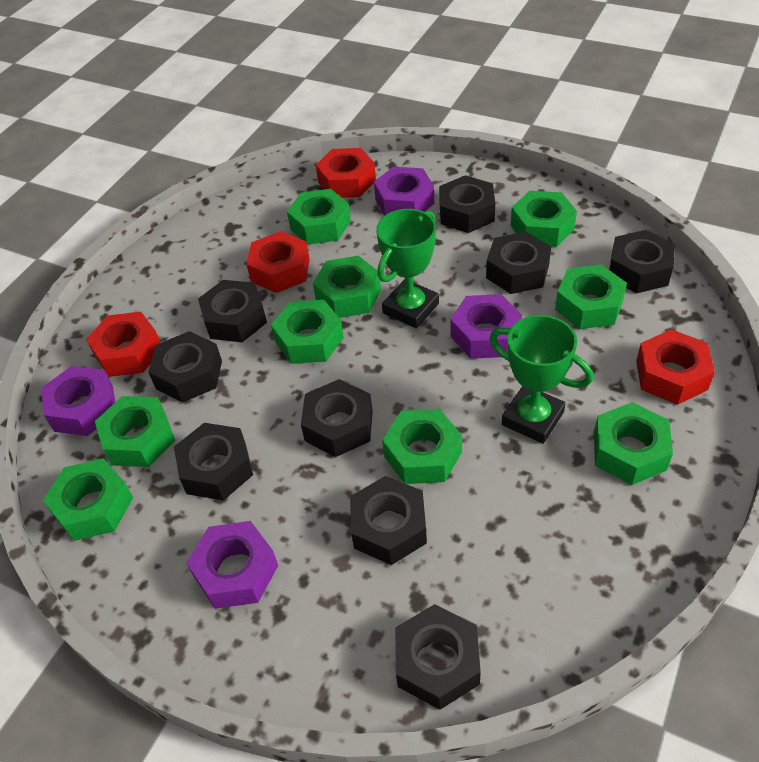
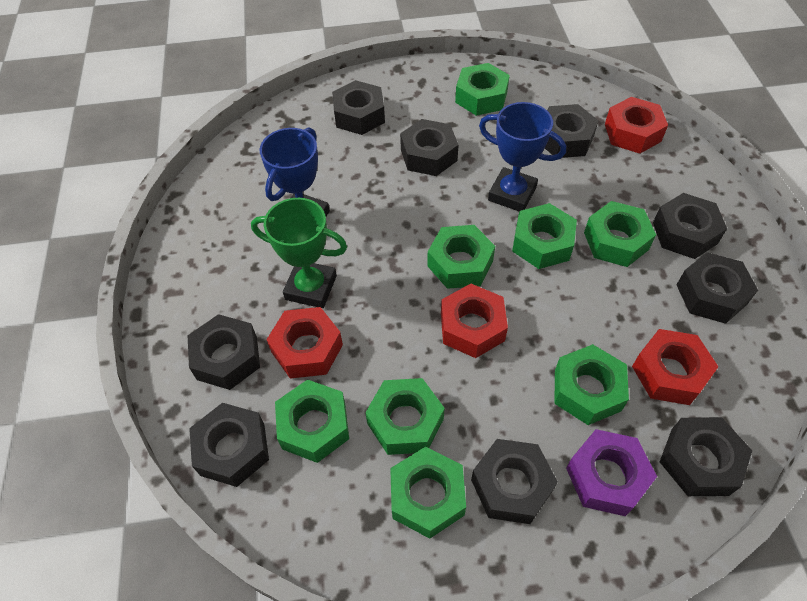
blue trophy: 0 -> 2
green nut: 9 -> 8
green trophy: 2 -> 1
purple nut: 4 -> 1

